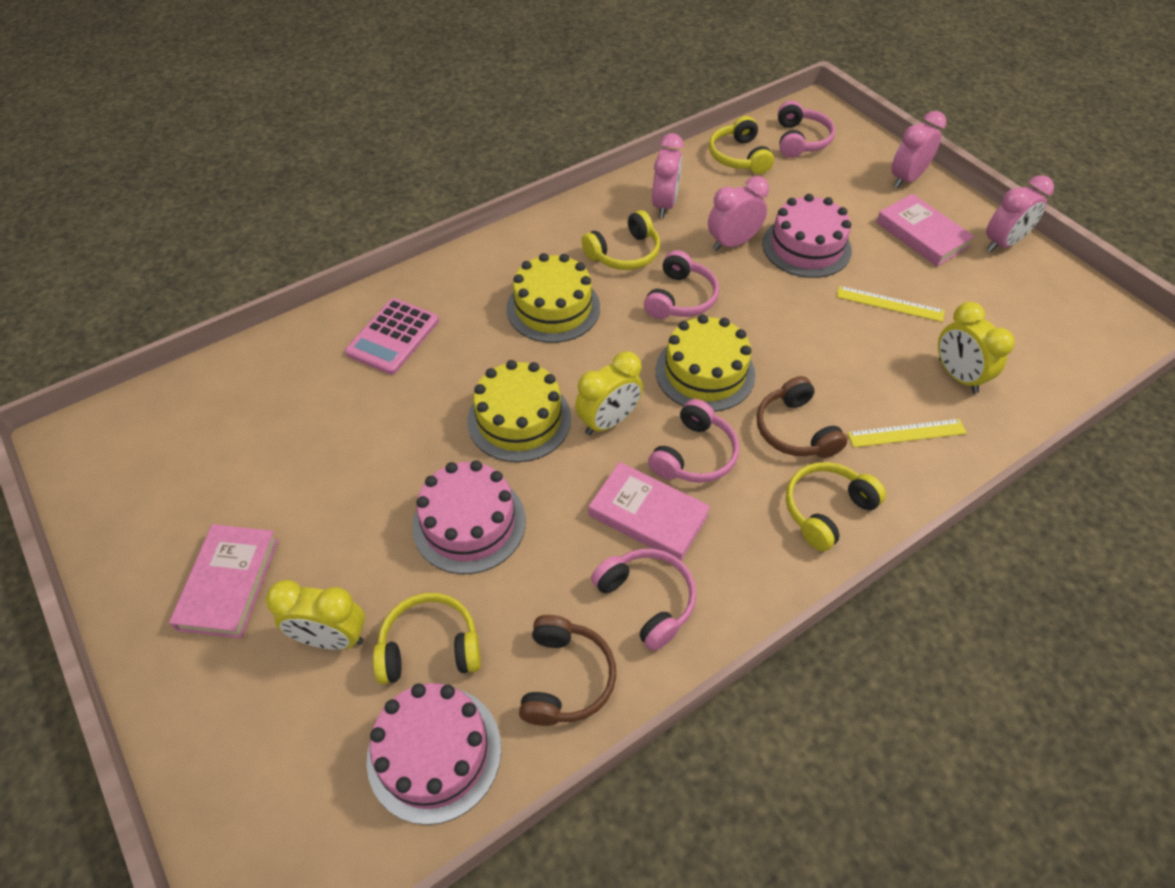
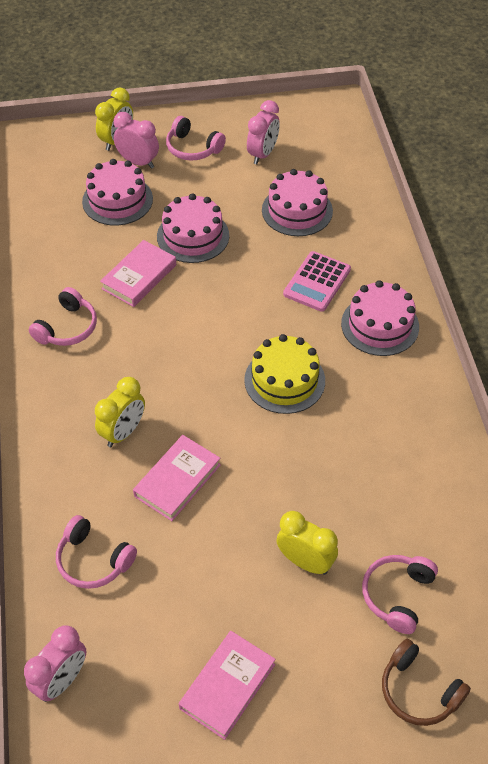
brown headphones: 2 -> 1
pink cake: 3 -> 4
pink clock: 4 -> 3
yellow cake: 3 -> 1
yellow headphones: 4 -> 0
yellow ruler: 2 -> 0

